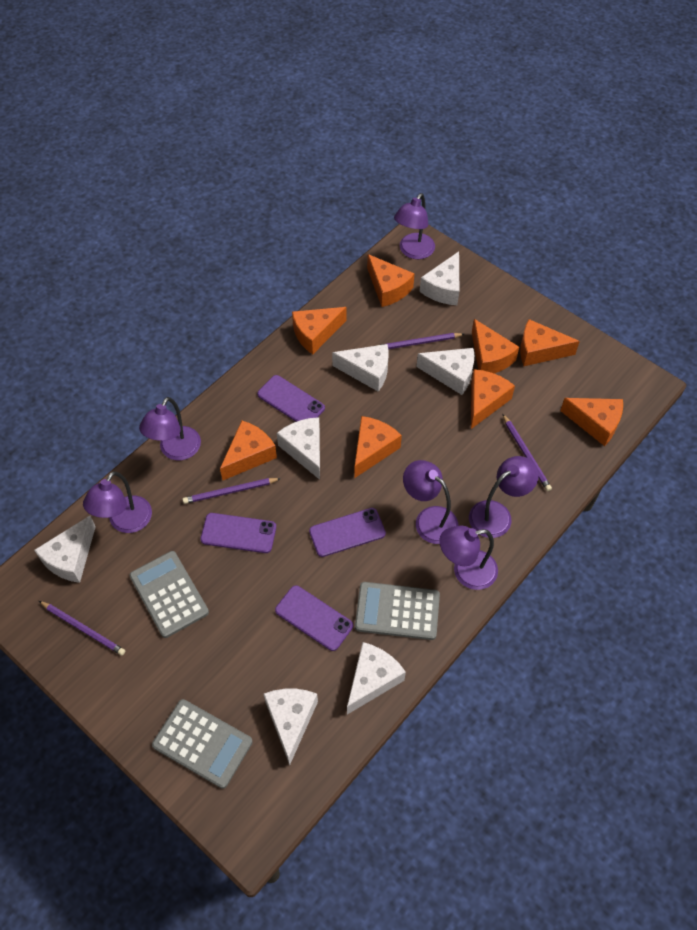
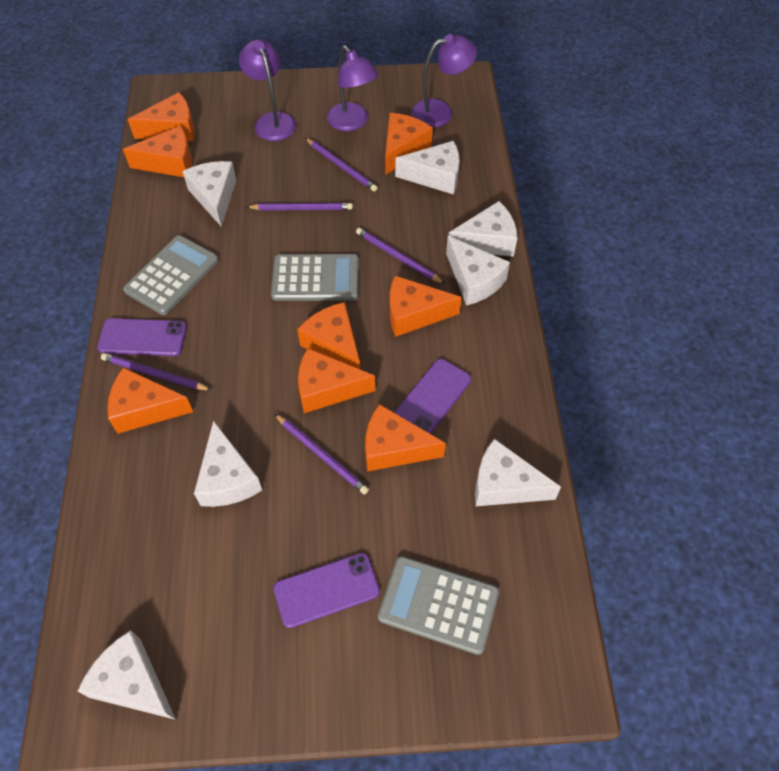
purple lamp: 6 -> 3
purple pencil: 4 -> 5
purple phone: 4 -> 3

